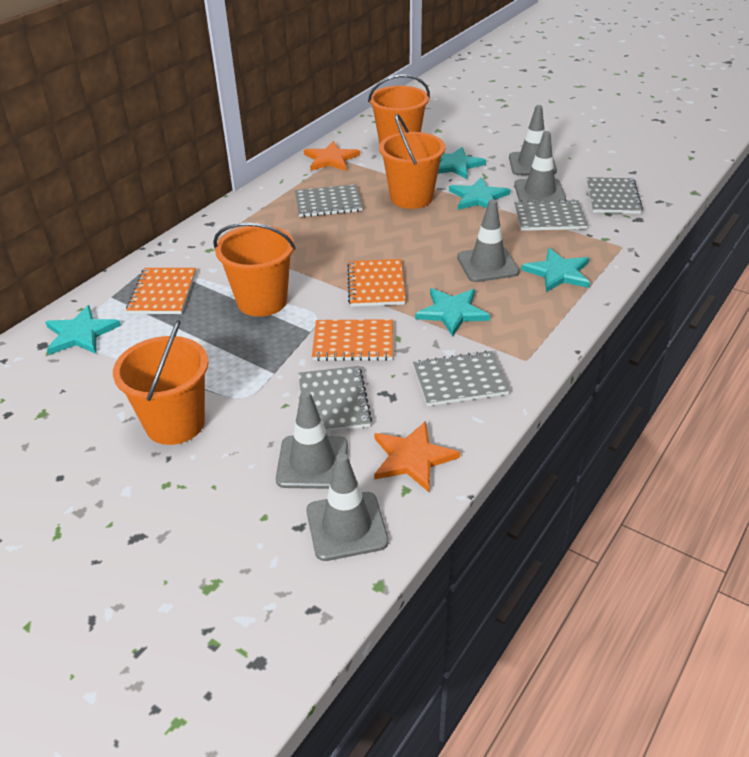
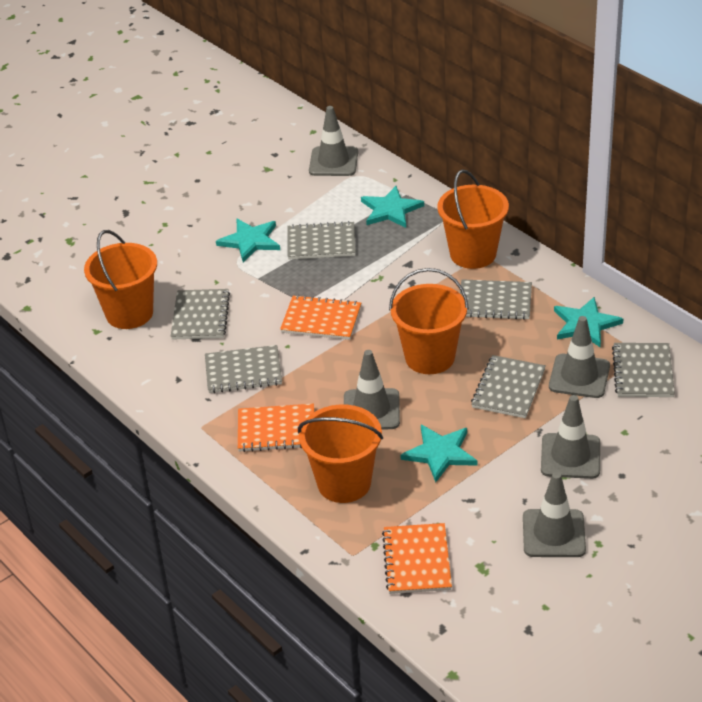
grey notebook: 5 -> 6
orange star: 2 -> 0
turquoise star: 5 -> 4

